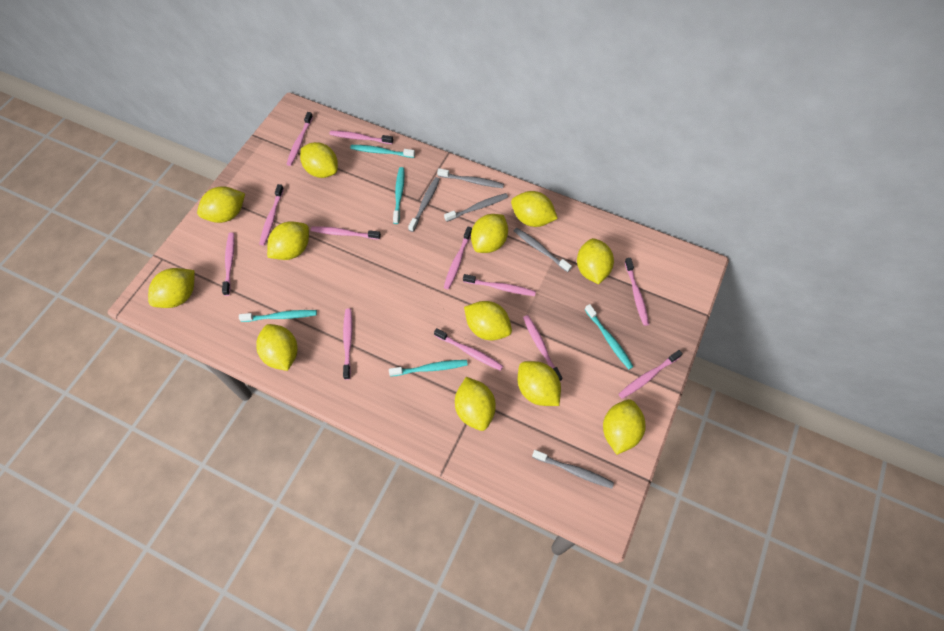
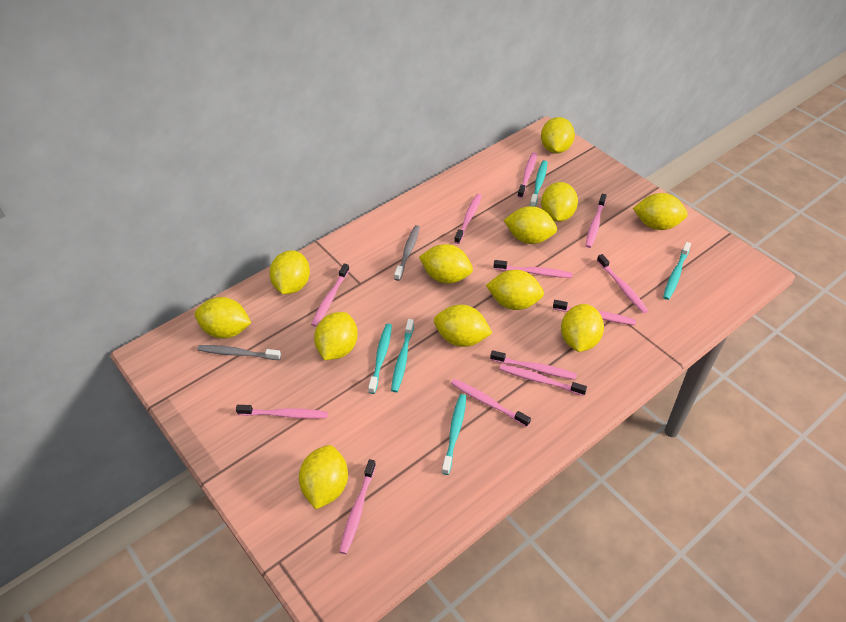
grey toothbrush: 5 -> 2

